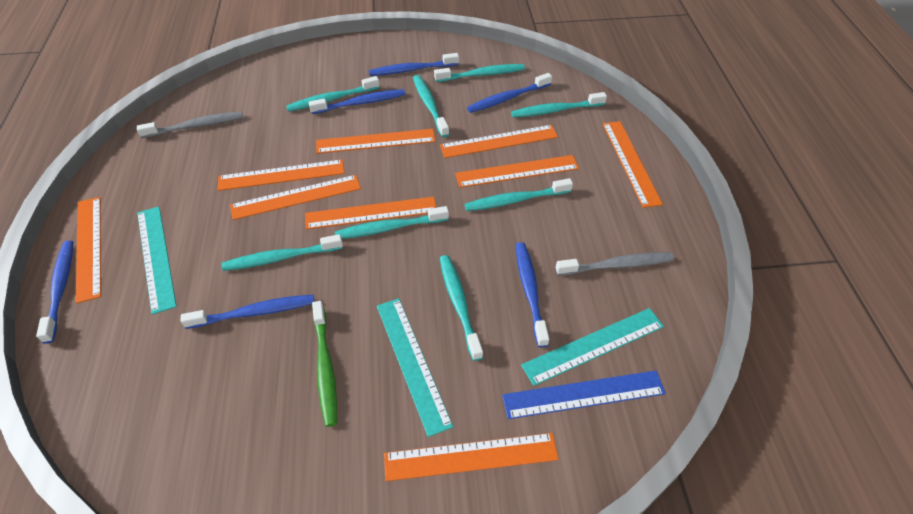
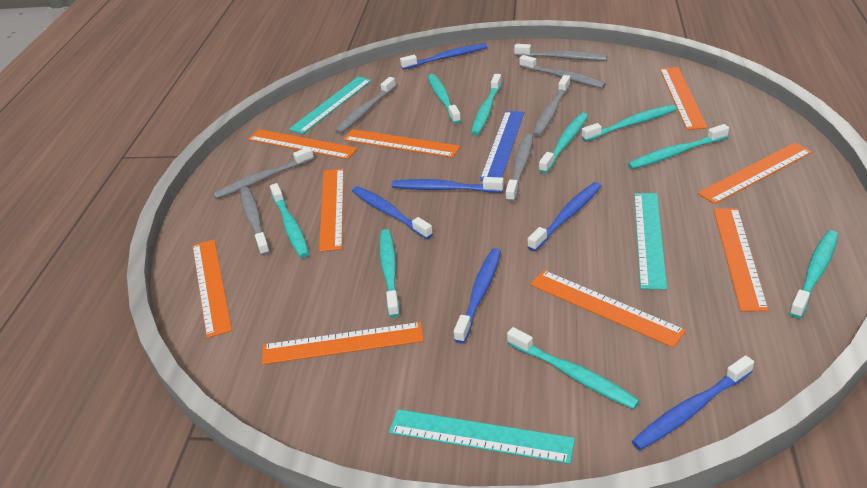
green toothbrush: 1 -> 0
grey toothbrush: 2 -> 7
turquoise toothbrush: 8 -> 9

